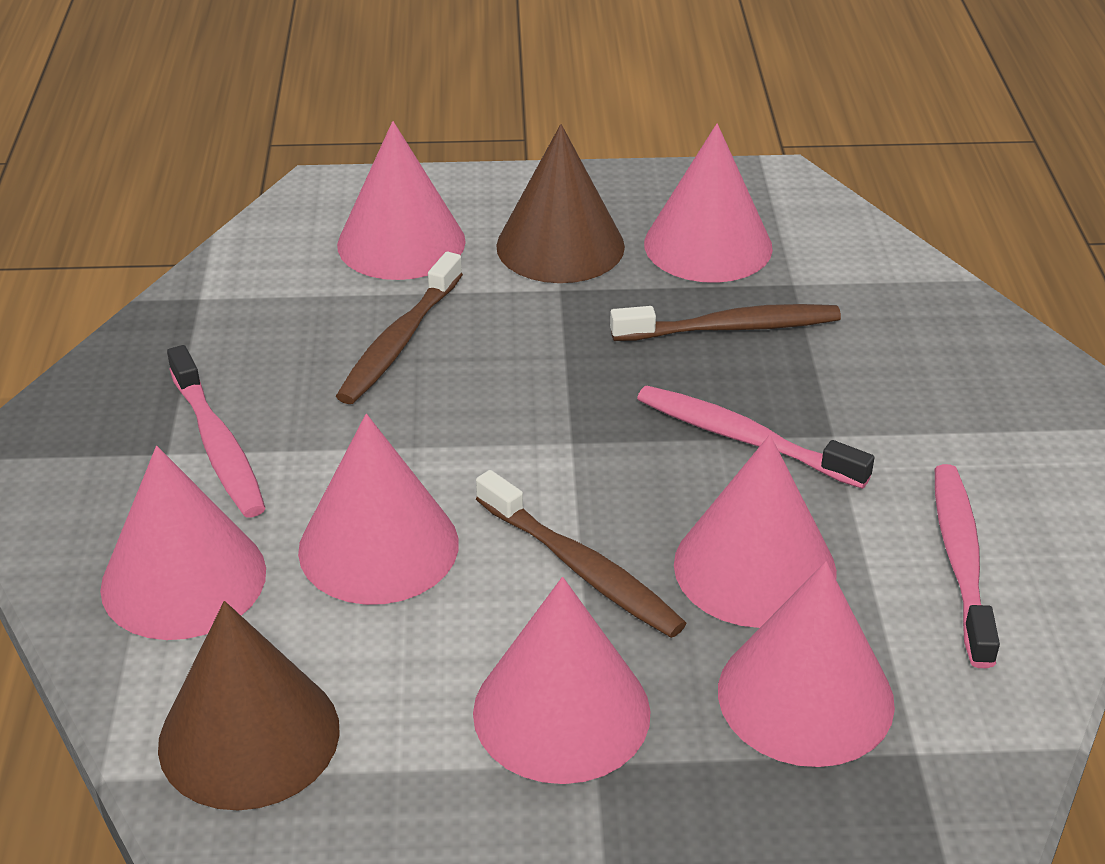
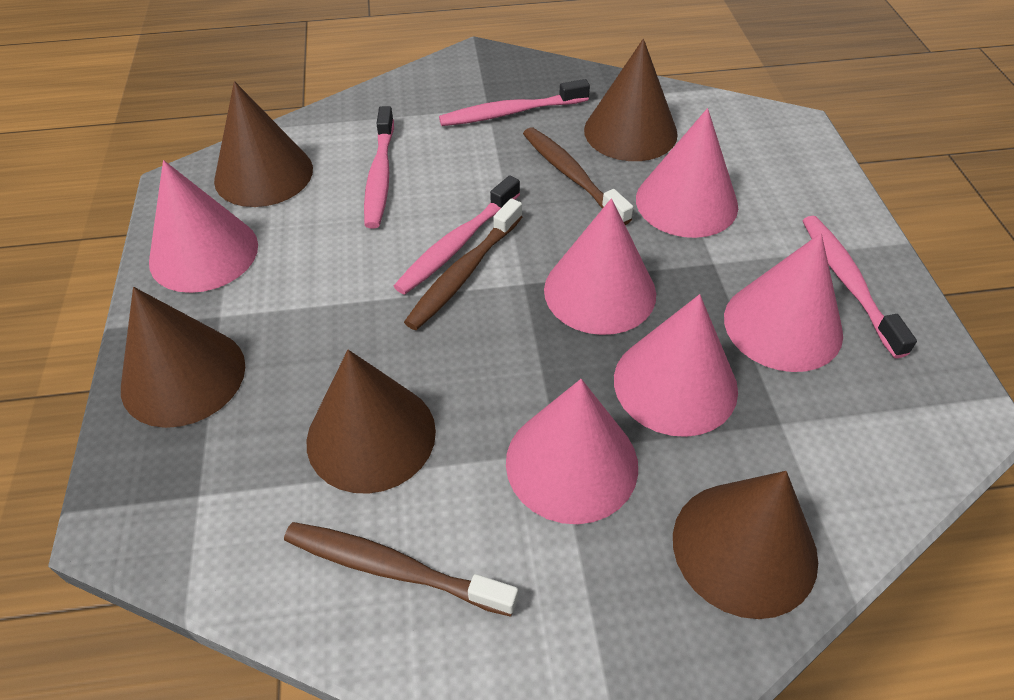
brown cone: 2 -> 5
pink cone: 7 -> 6
pink toothbrush: 3 -> 4

